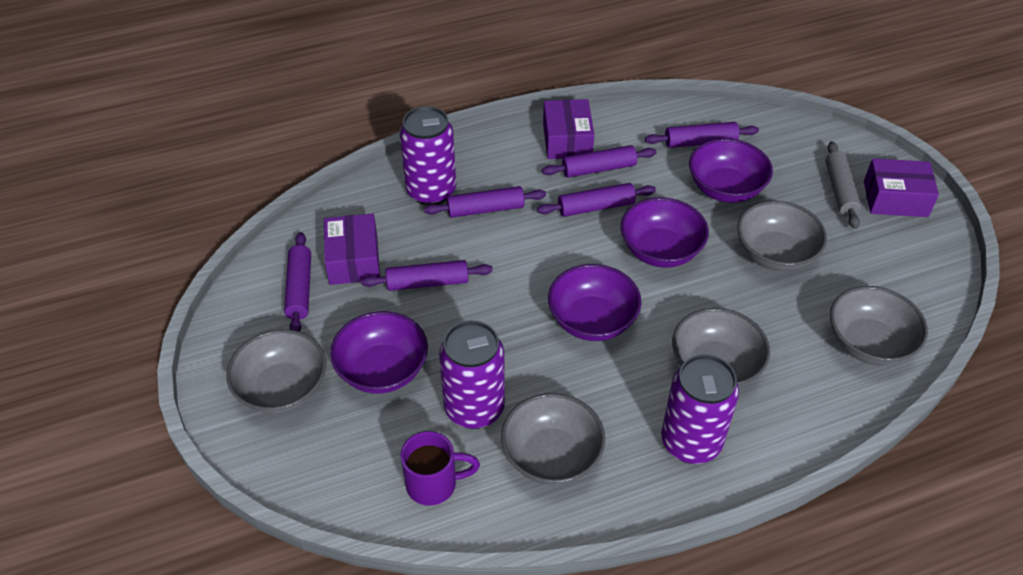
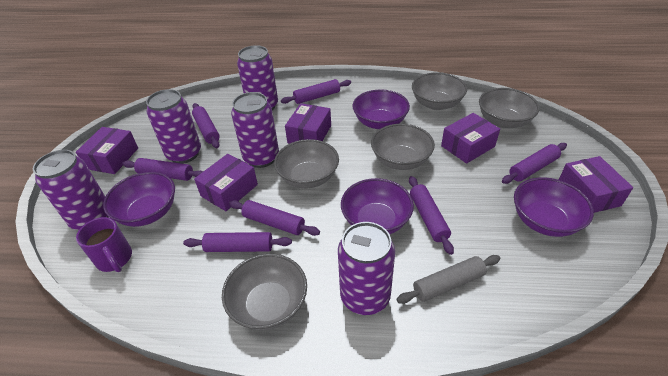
purple box: 3 -> 5
purple can: 3 -> 5
purple rolling pin: 6 -> 7

